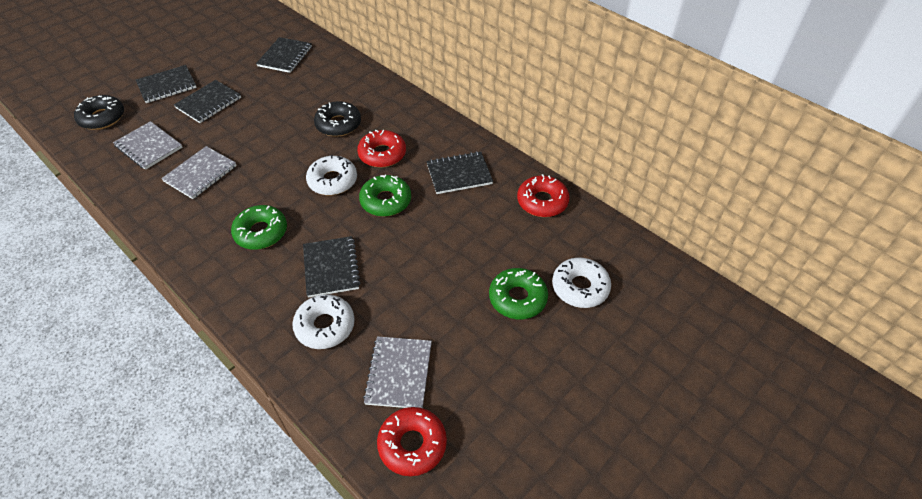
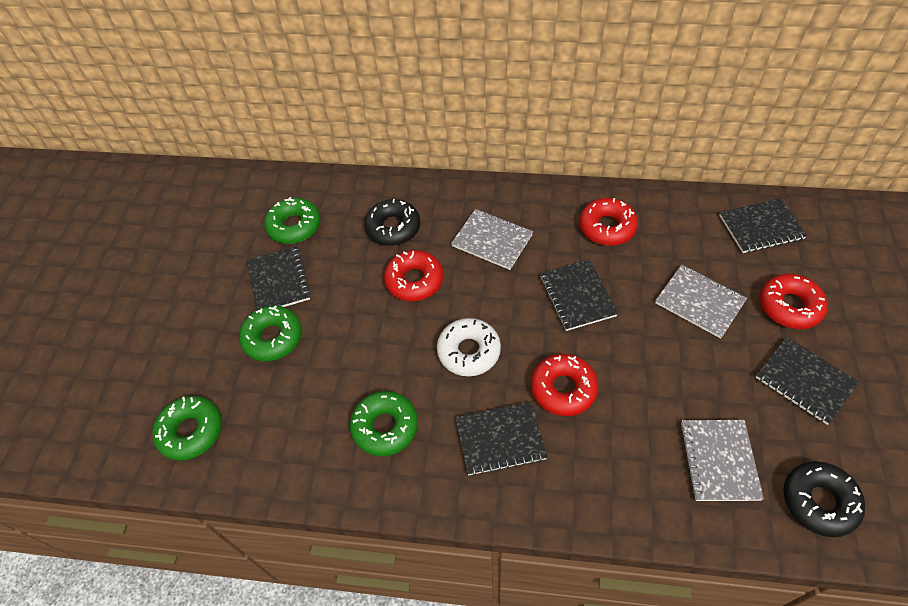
green donut: 3 -> 4
red donut: 3 -> 4
white donut: 3 -> 1

